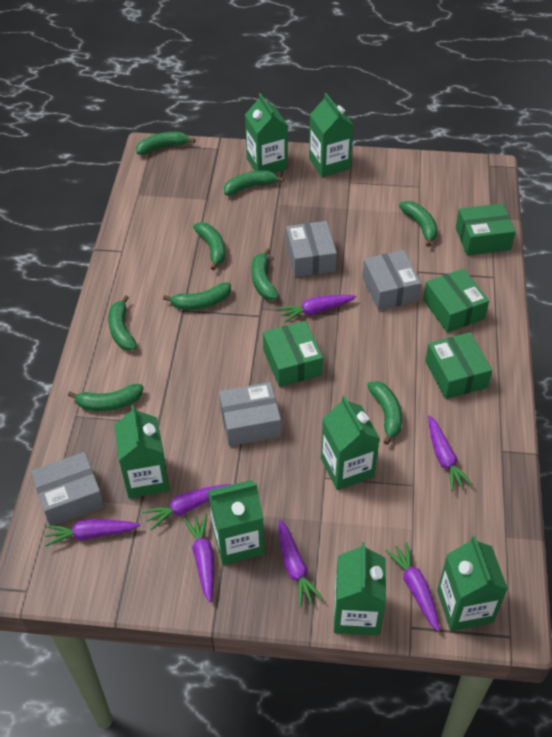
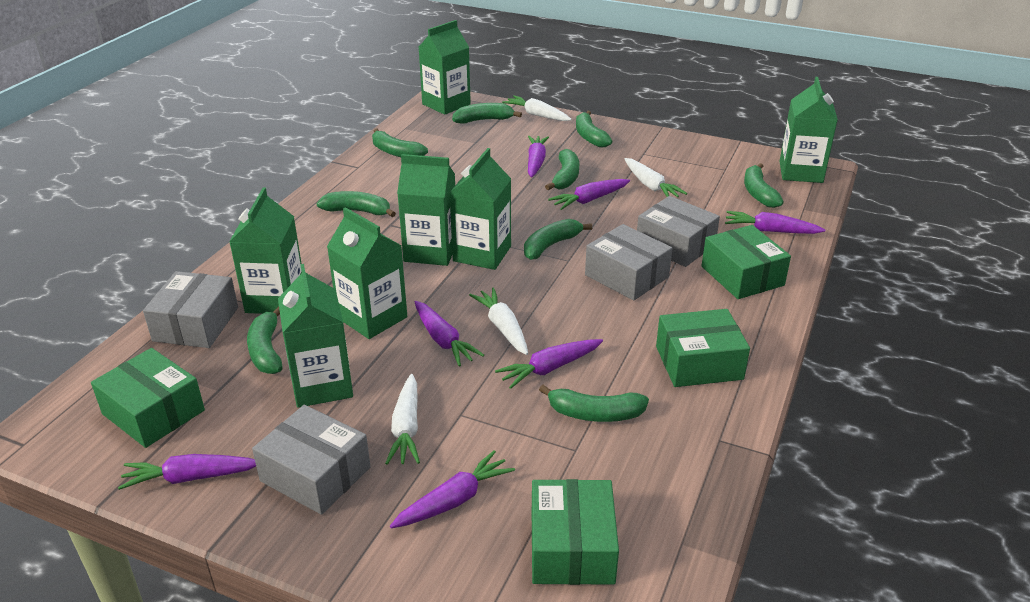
white carrot: 0 -> 4

